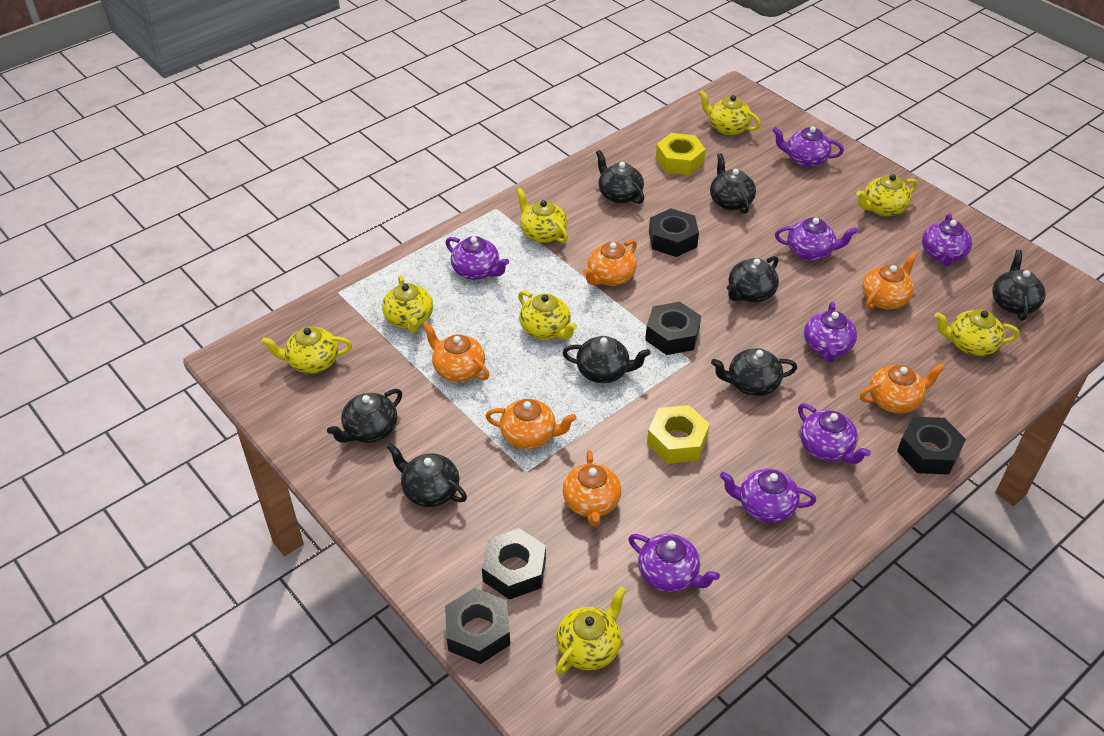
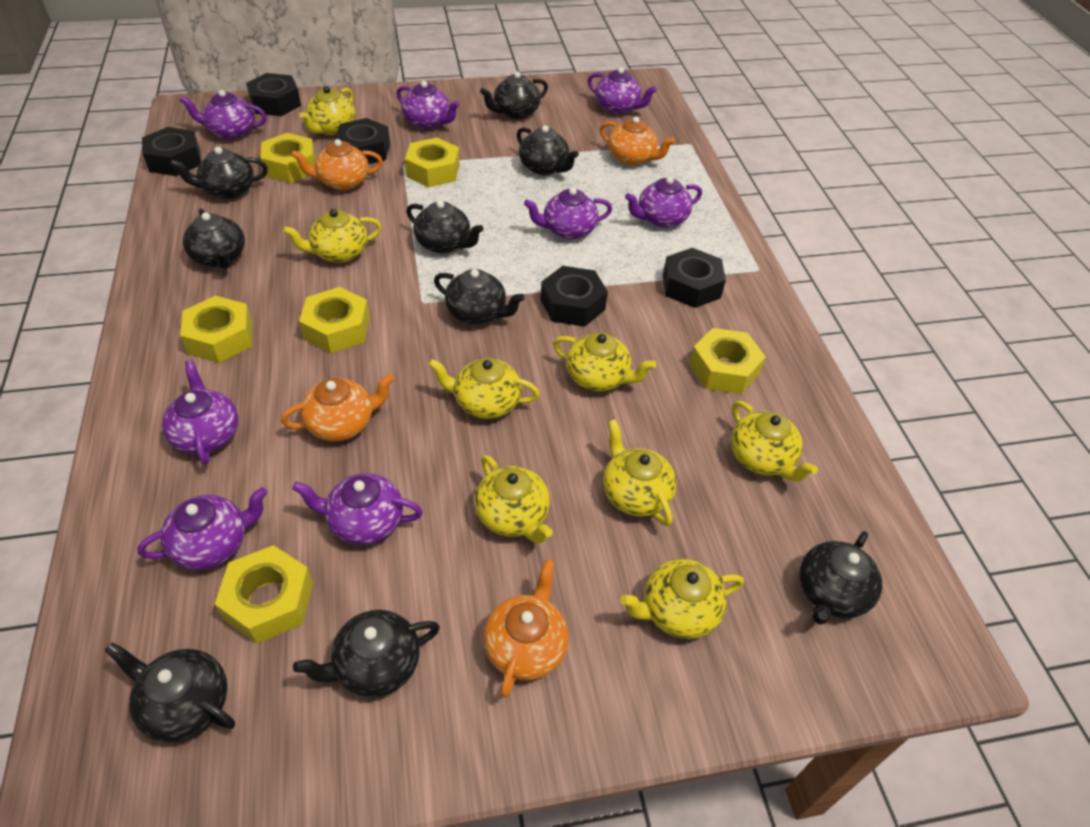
black teapot: 8 -> 9
orange teapot: 6 -> 4
yellow nut: 2 -> 6

